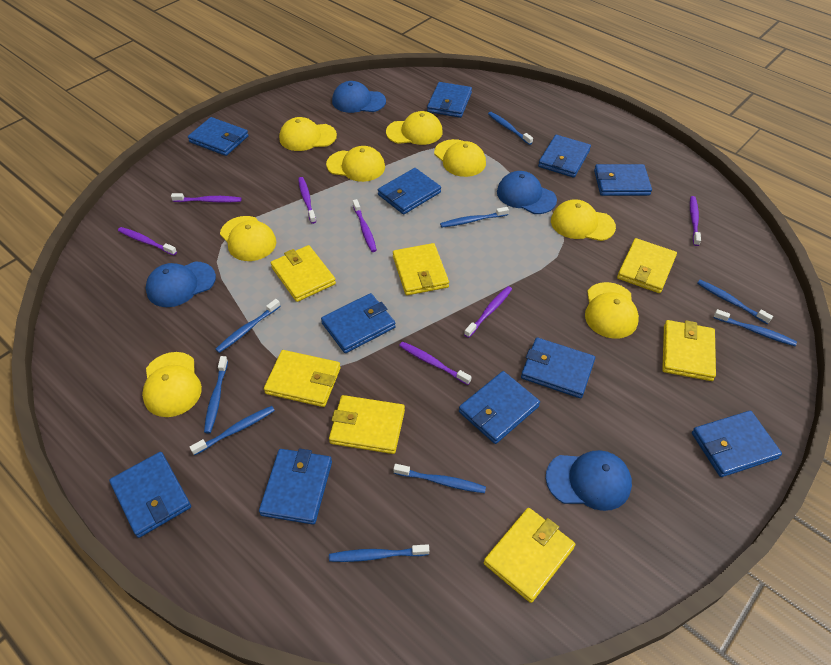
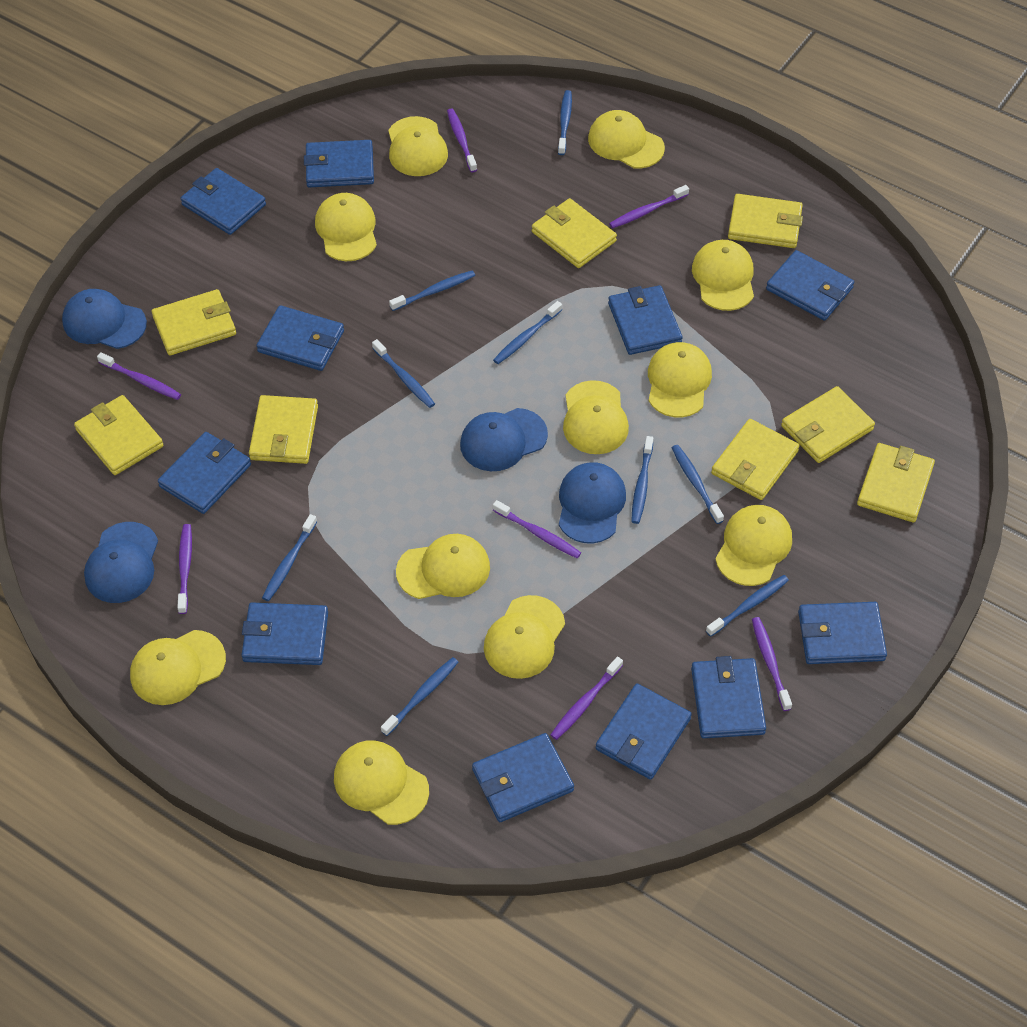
yellow cap: 8 -> 11
yellow wallet: 7 -> 8

